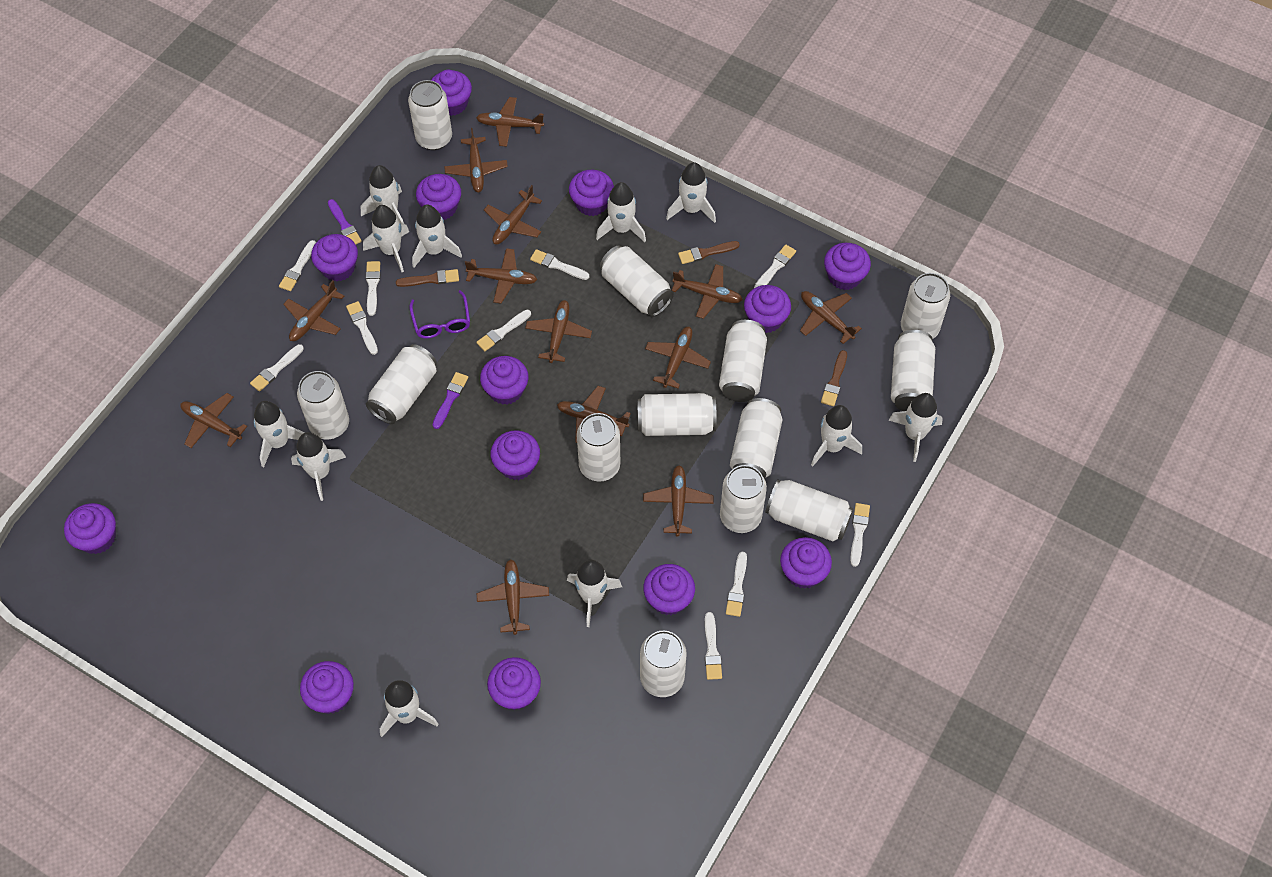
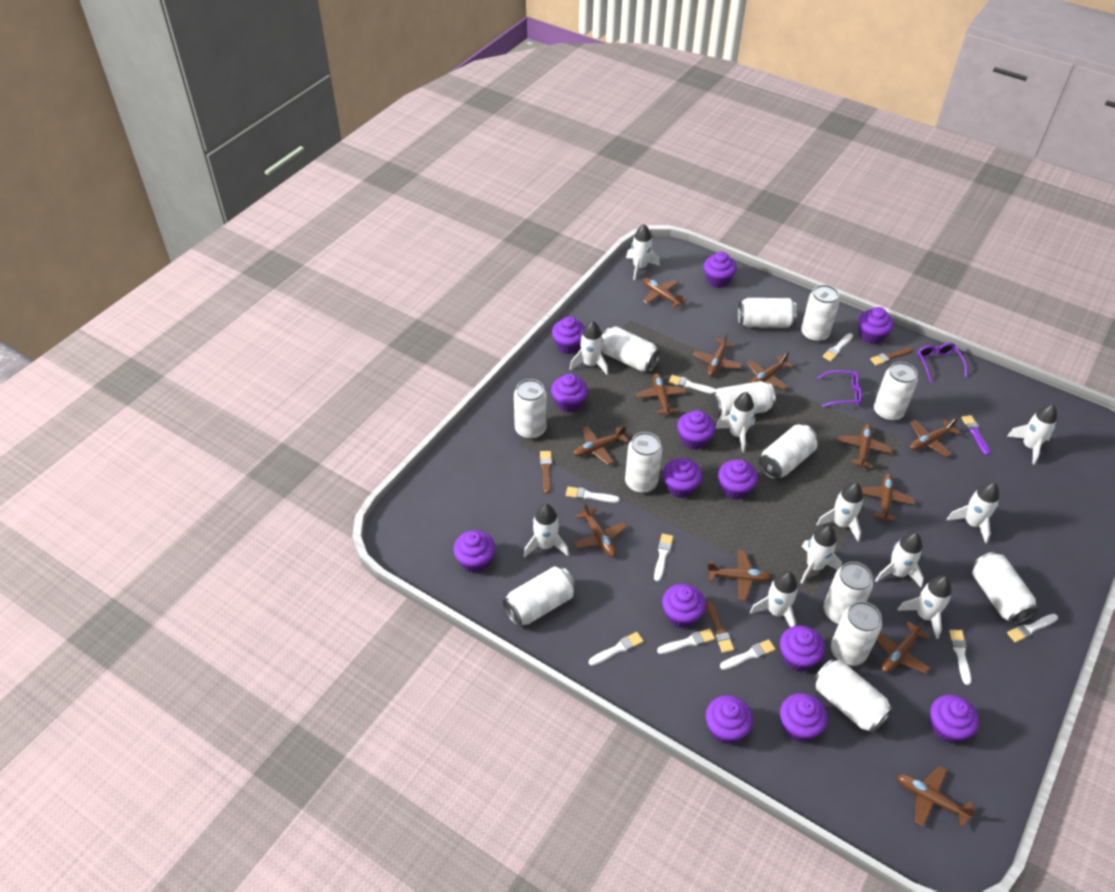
brown plane: 13 -> 12
purple brush: 2 -> 1
purple glasses: 1 -> 2
white brush: 10 -> 9

